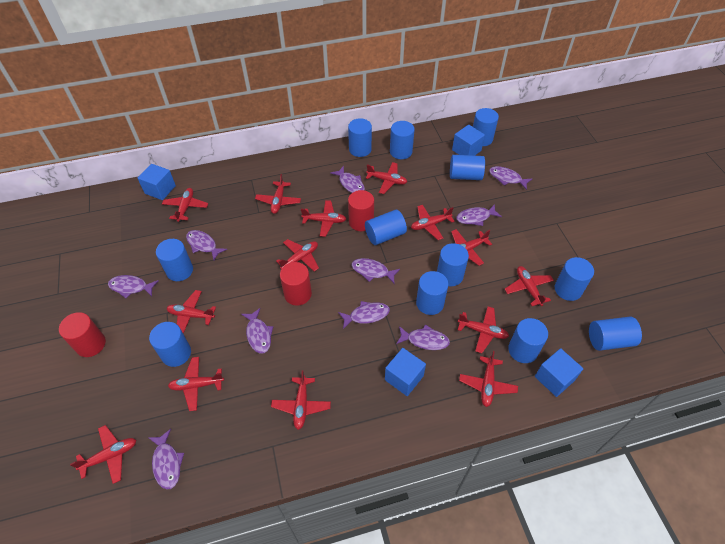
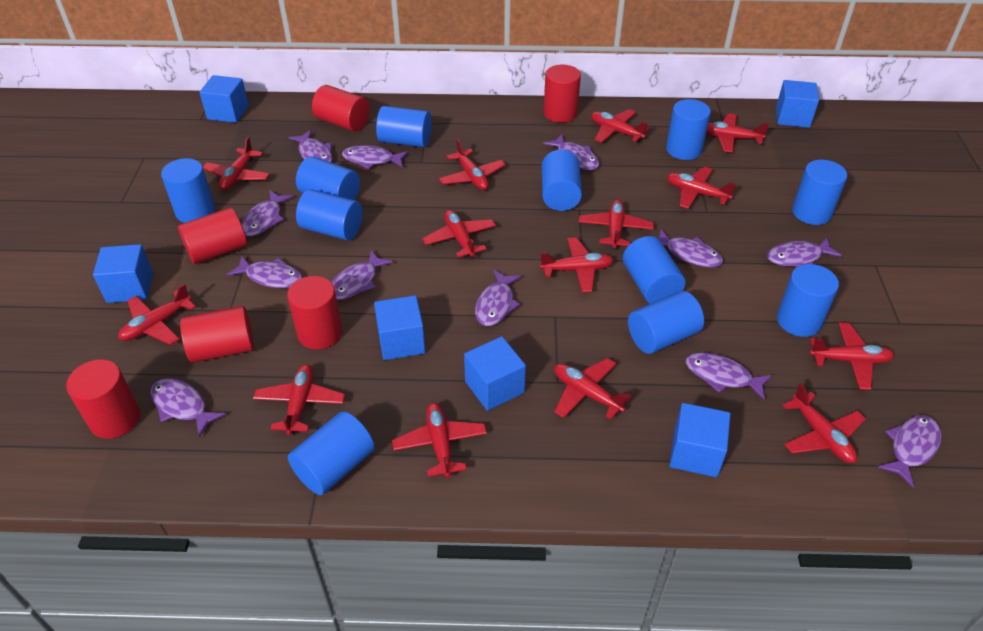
blue cube: 4 -> 6
blue cylinder: 12 -> 11
purple fish: 10 -> 12
red cylinder: 3 -> 6

